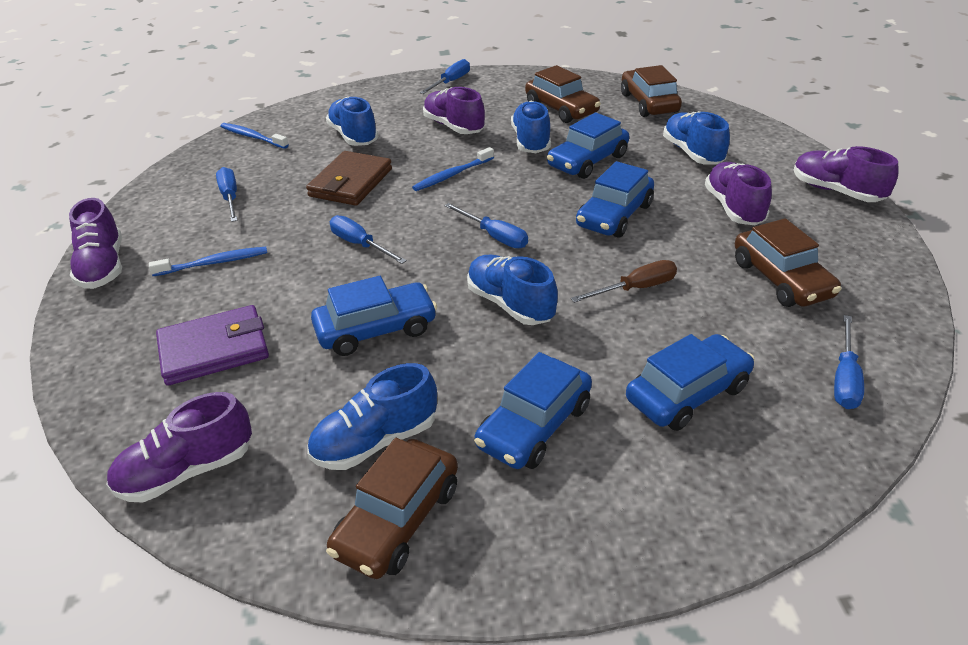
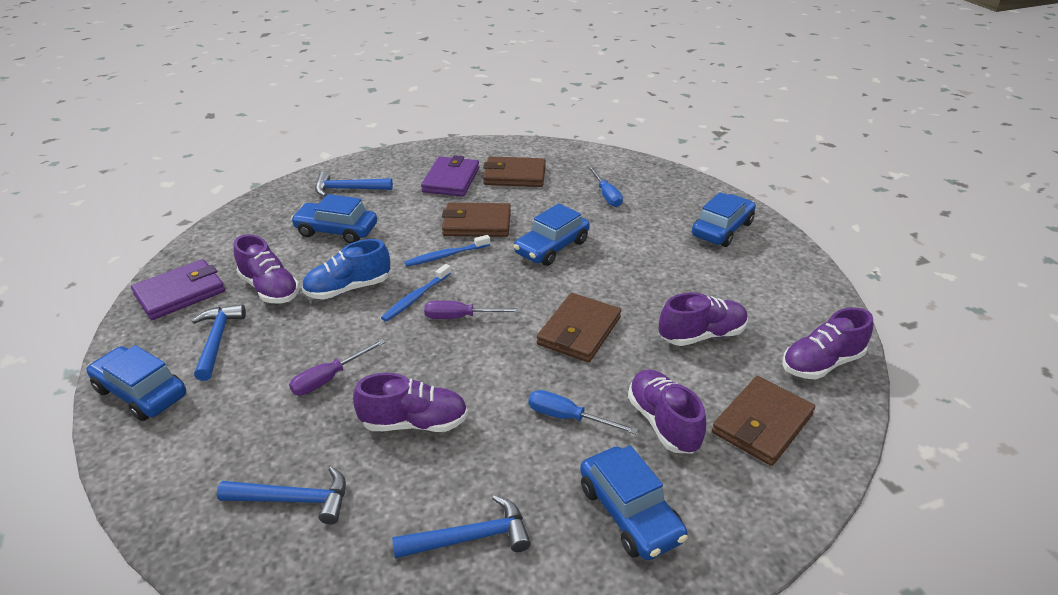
blue hammer: 0 -> 4
blue screwdriver: 5 -> 2
blue shoe: 5 -> 1
blue toothbrush: 3 -> 2
brown car: 4 -> 0
brown screwdriver: 1 -> 0
brown wallet: 1 -> 4
purple screwdriver: 0 -> 2
purple wallet: 1 -> 2

